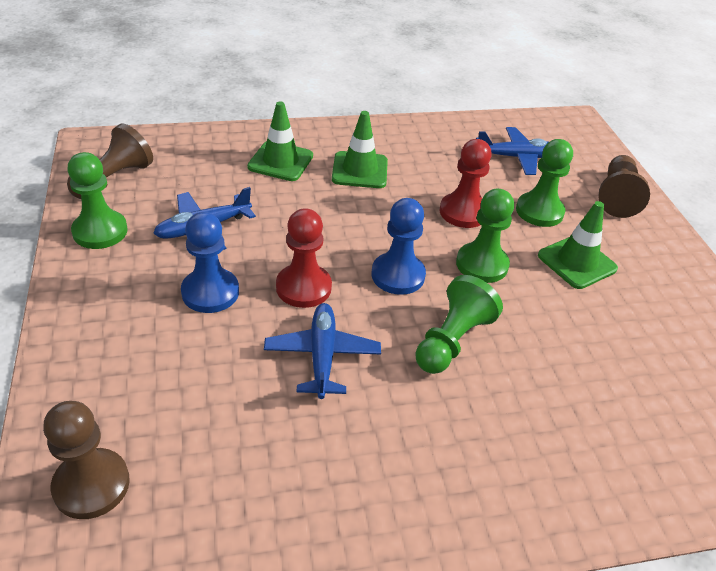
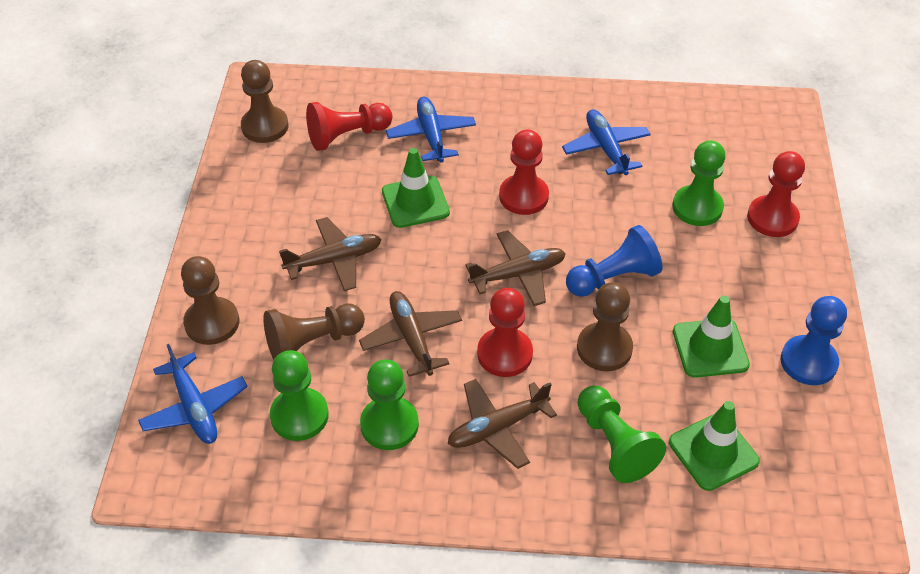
brown pawn: 3 -> 4
brown plane: 0 -> 4
red pawn: 2 -> 4

